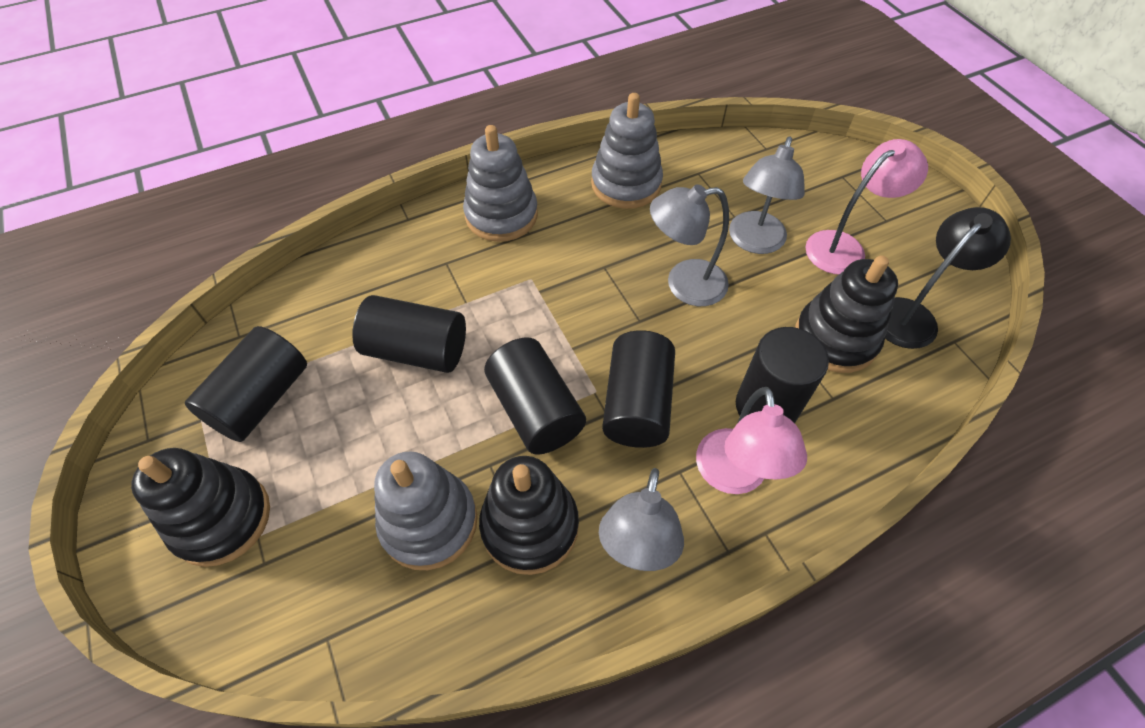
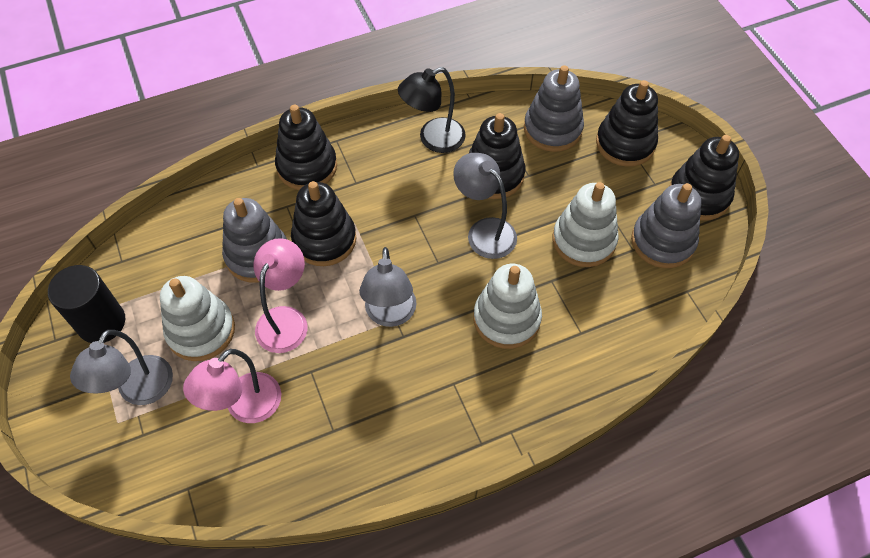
black cylinder: 5 -> 1
black stacking toy: 3 -> 5
white stacking toy: 0 -> 3

